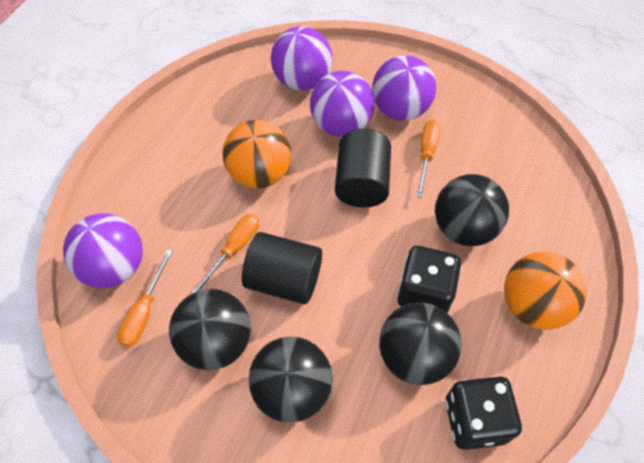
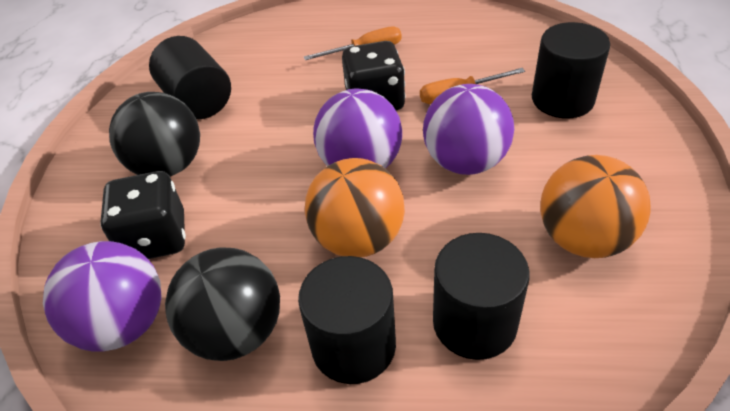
black ball: 4 -> 2
black cylinder: 2 -> 4
orange screwdriver: 3 -> 2
purple ball: 4 -> 3

